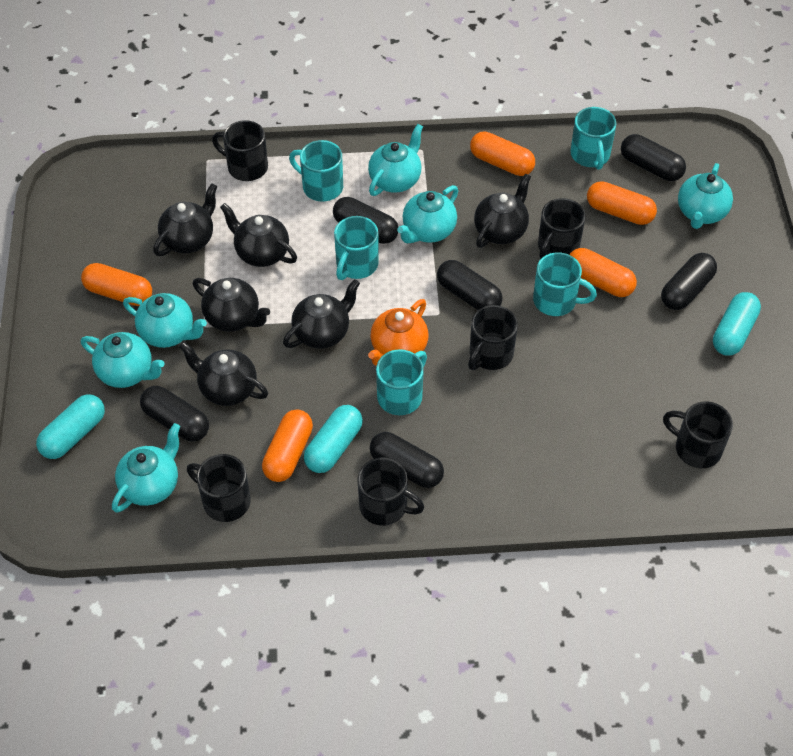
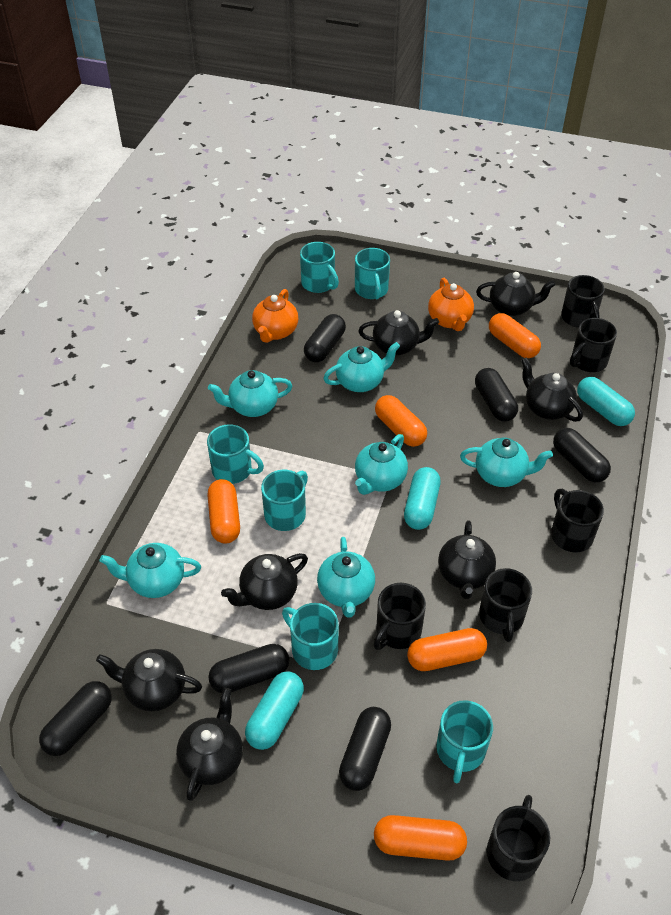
black teapot: 6 -> 7
orange teapot: 1 -> 2
turquoise mug: 5 -> 6

